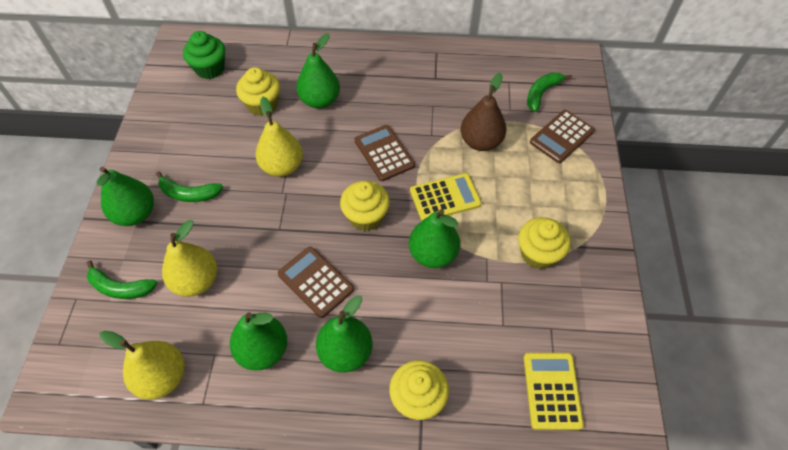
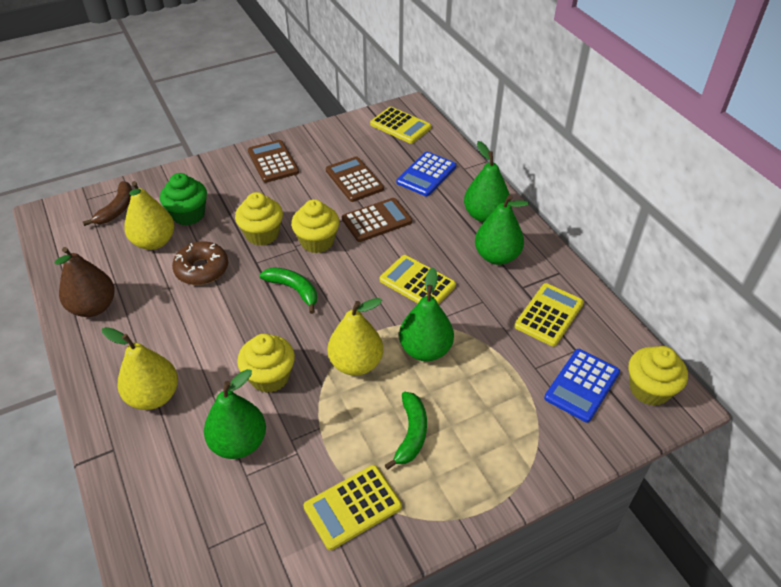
blue calculator: 0 -> 2
brown banana: 0 -> 1
brown donut: 0 -> 1
green banana: 3 -> 2
green pear: 5 -> 4
yellow calculator: 2 -> 4

